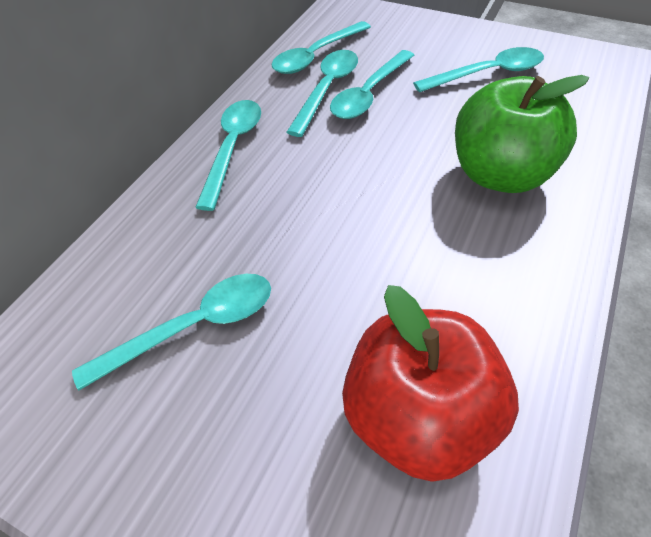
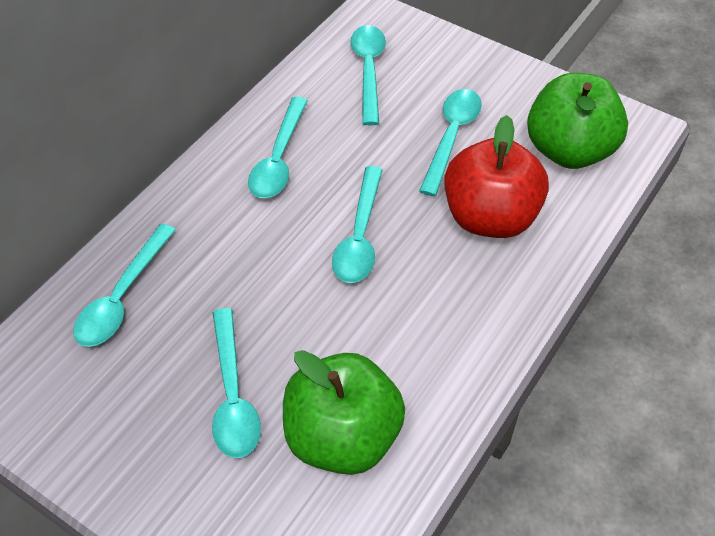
green apple: 1 -> 2

